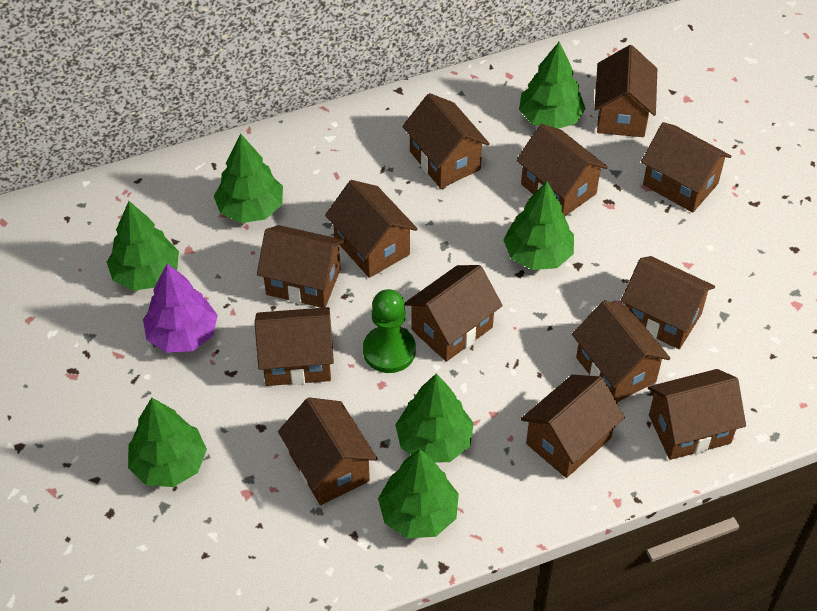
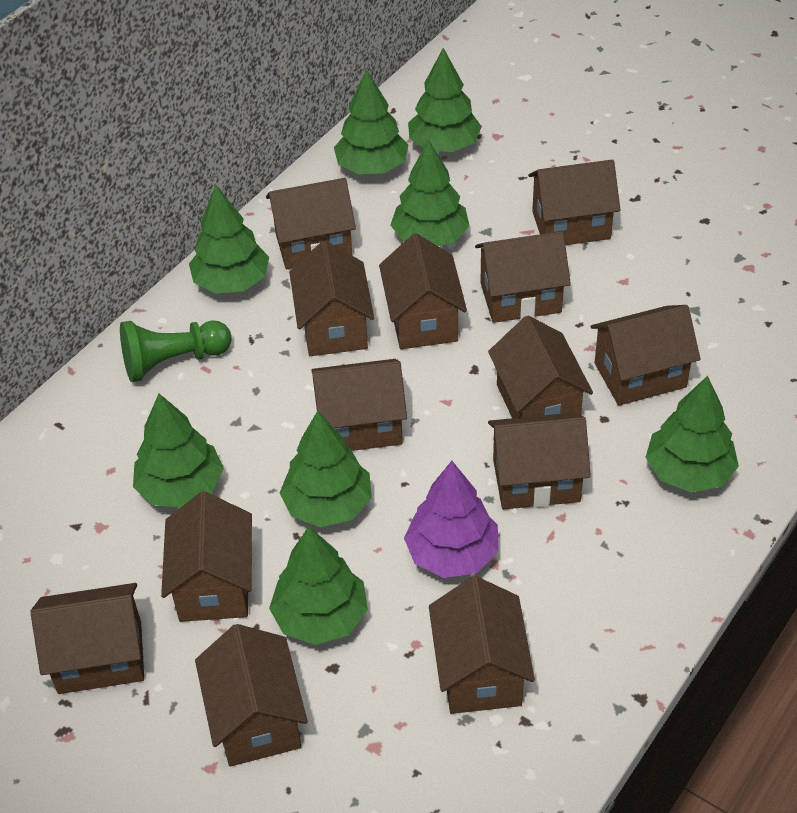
green tree: 7 -> 8

